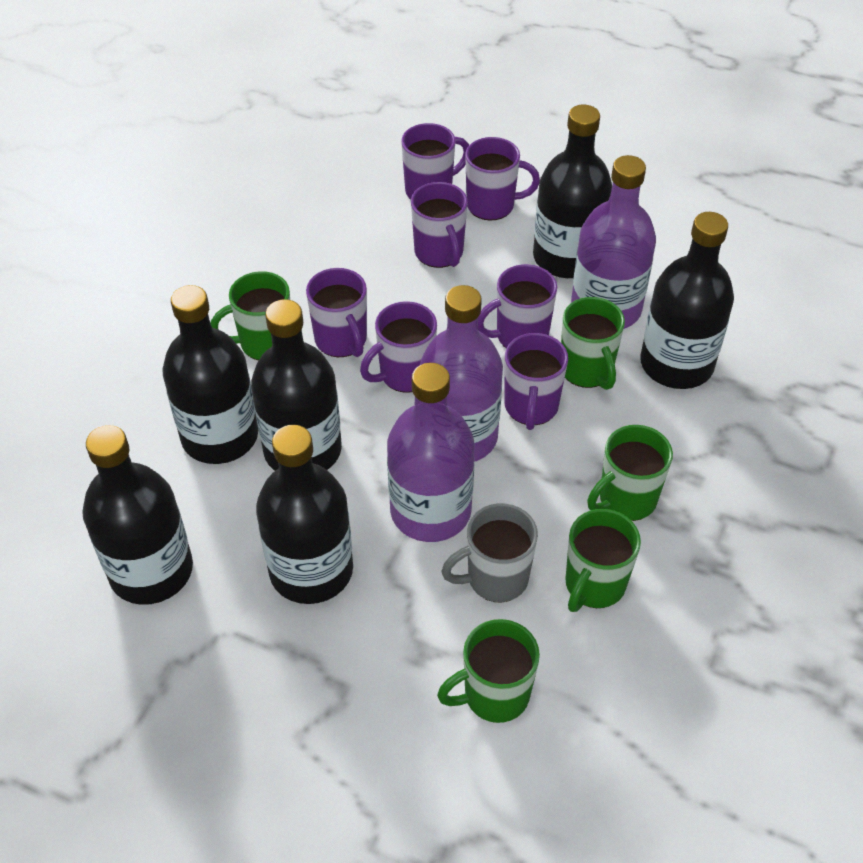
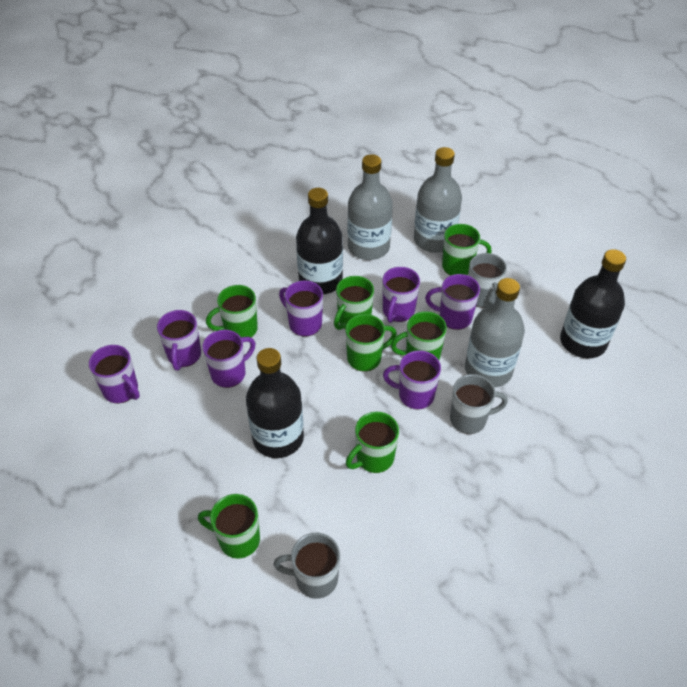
black bottle: 6 -> 3
green mug: 5 -> 7
grey bottle: 0 -> 3
grey mug: 1 -> 3
purple bottle: 3 -> 0

